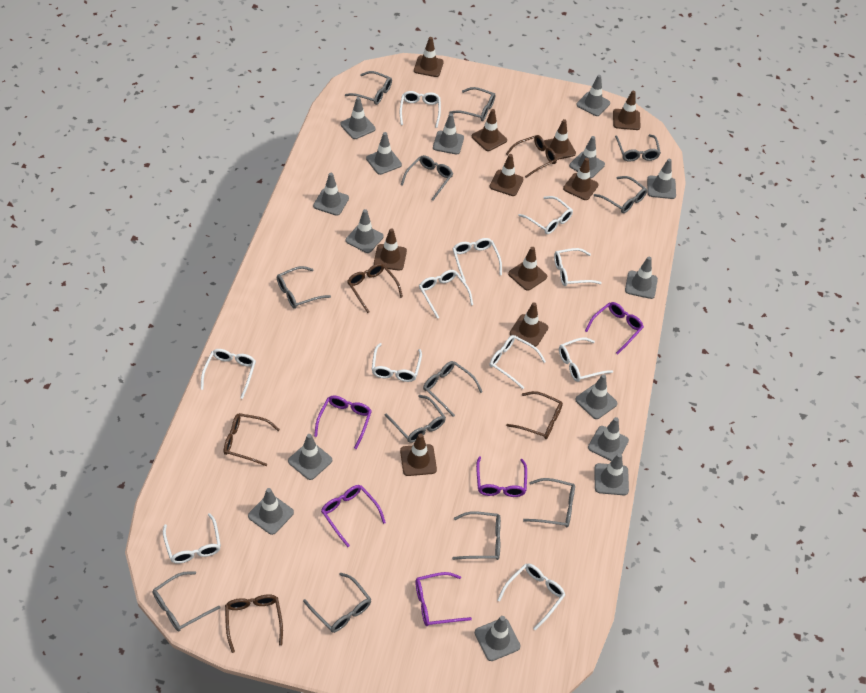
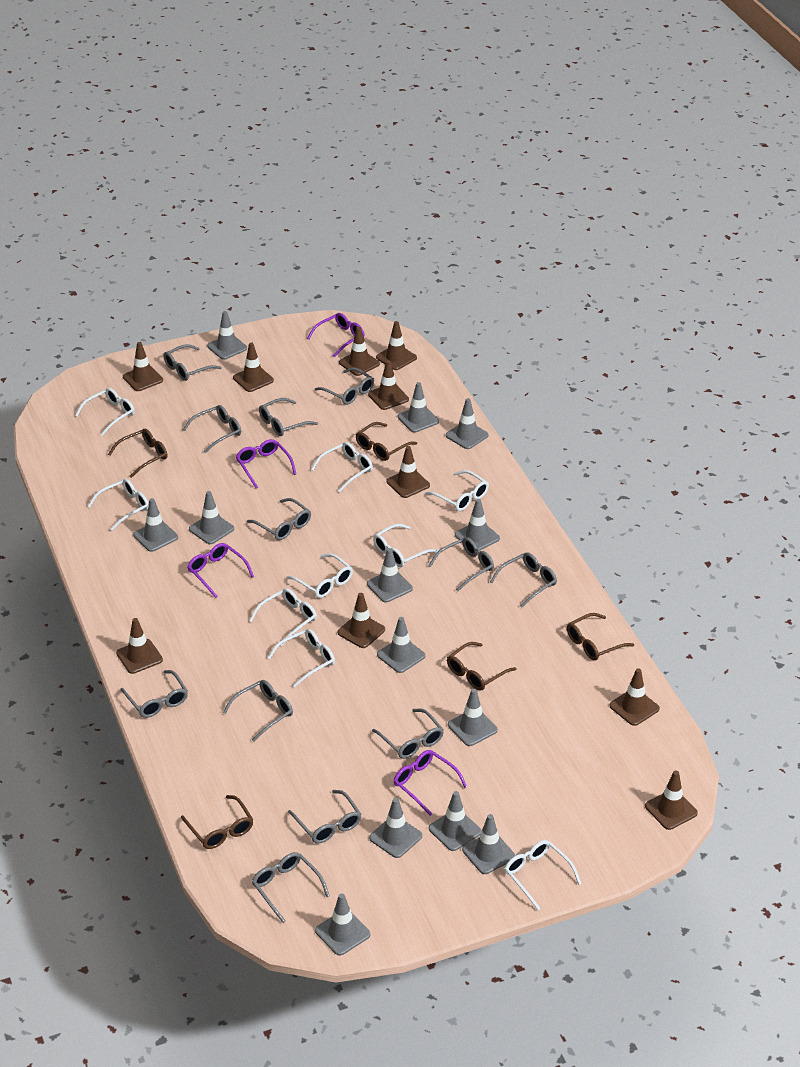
grey traffic cone: 15 -> 13
purple glasses: 5 -> 4
white glasses: 11 -> 9

